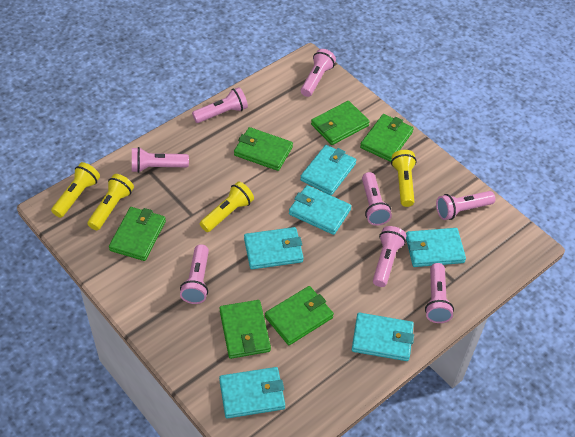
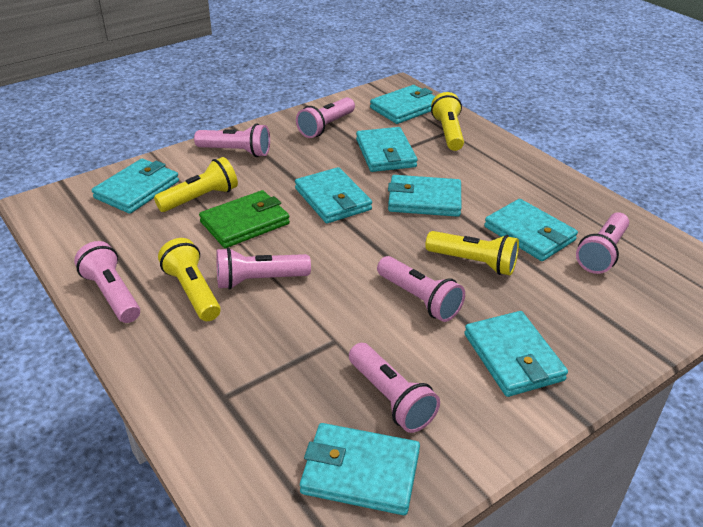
green wallet: 6 -> 1
pink flashlight: 8 -> 7
turquoise wallet: 6 -> 8

